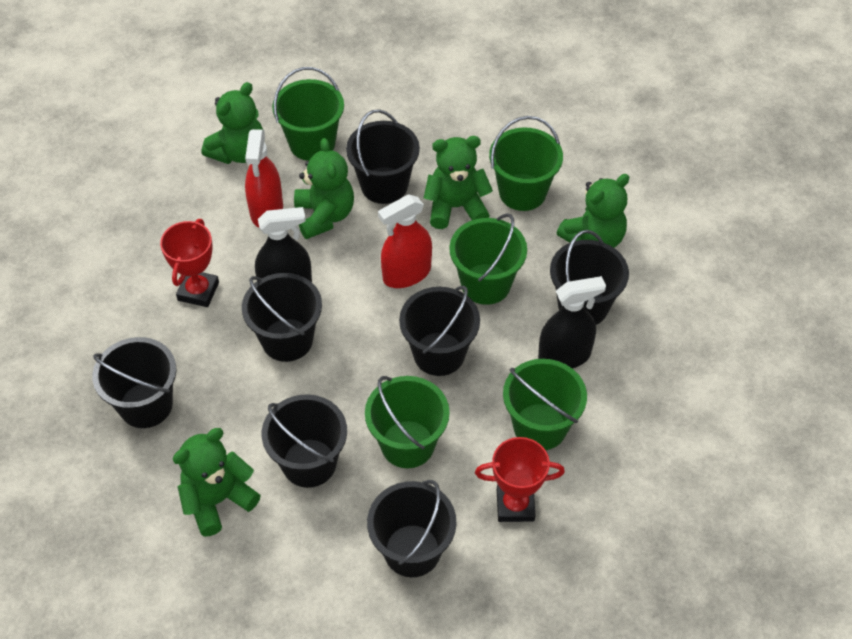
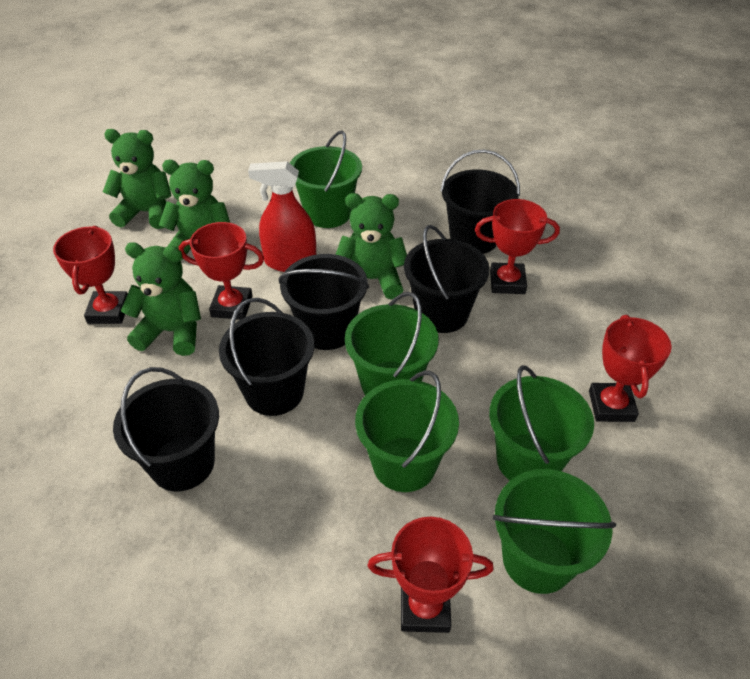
black bucket: 7 -> 5
black spray bottle: 2 -> 0
green teddy bear: 5 -> 4
red spray bottle: 2 -> 1
red trophy: 2 -> 5

